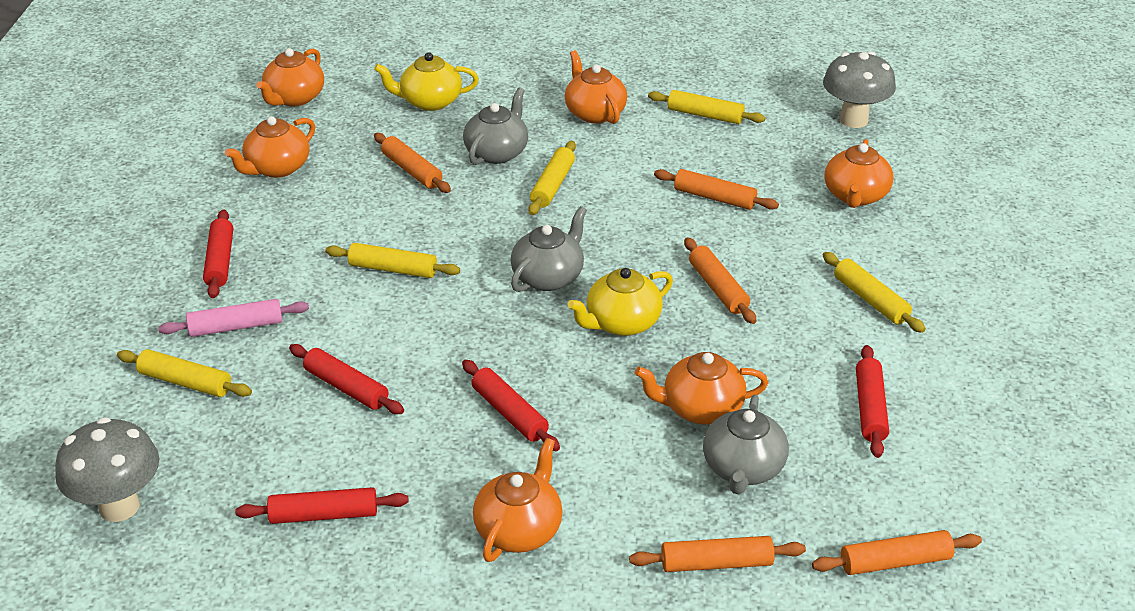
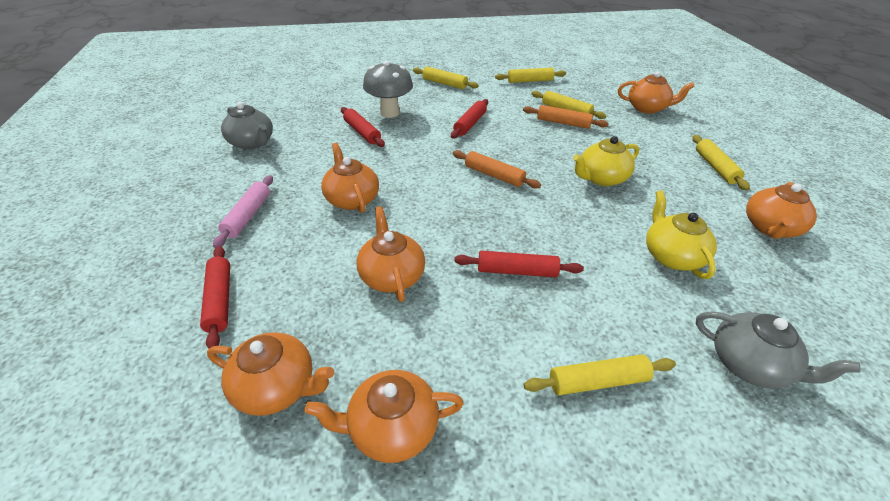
grey mushroom: 2 -> 1
grey teapot: 3 -> 2
orange rolling pin: 5 -> 2
red rolling pin: 5 -> 4

